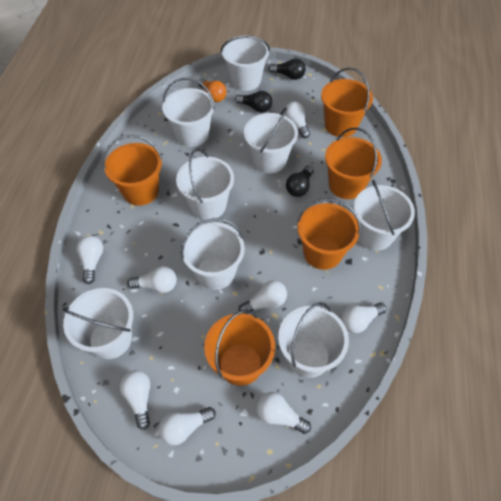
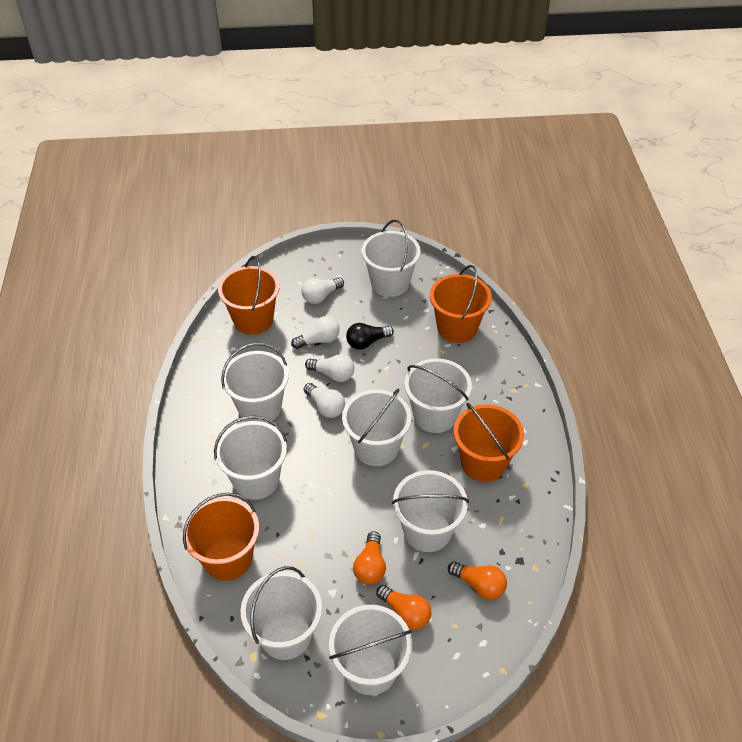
black light bulb: 3 -> 1
orange bucket: 5 -> 4
orange light bulb: 1 -> 3
white light bulb: 8 -> 4

